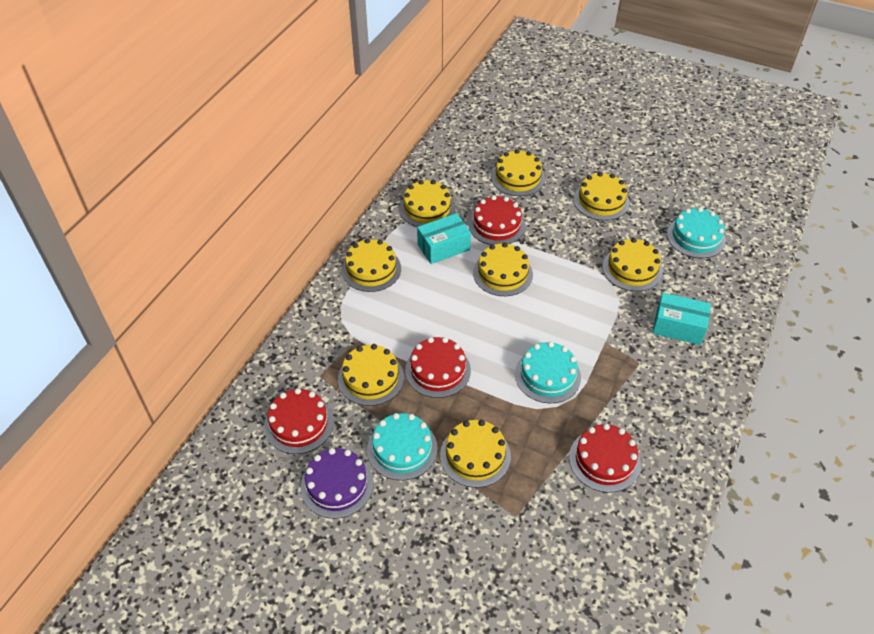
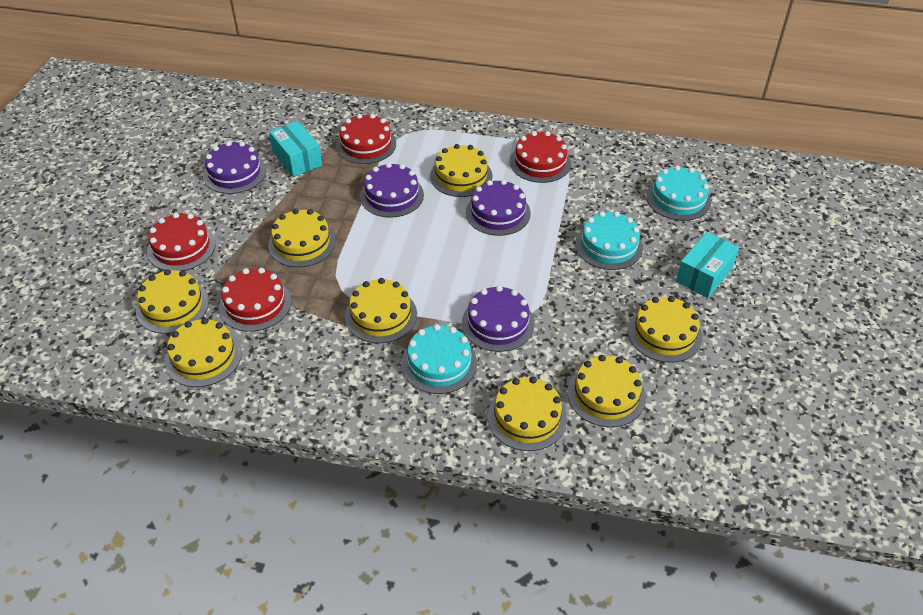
purple cake: 1 -> 4

